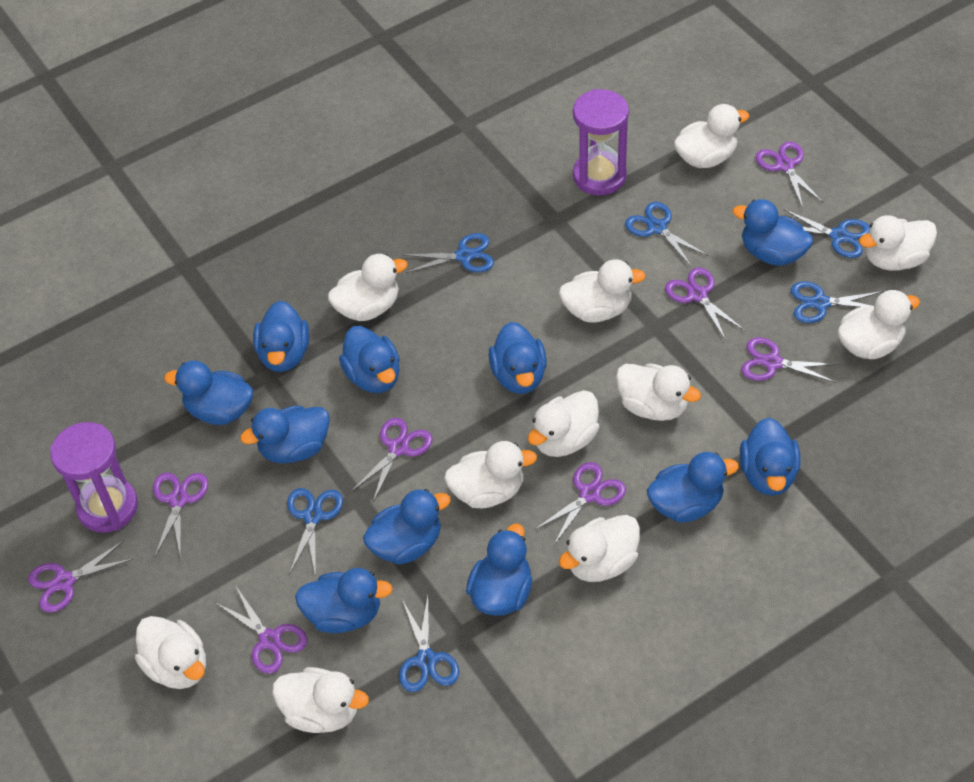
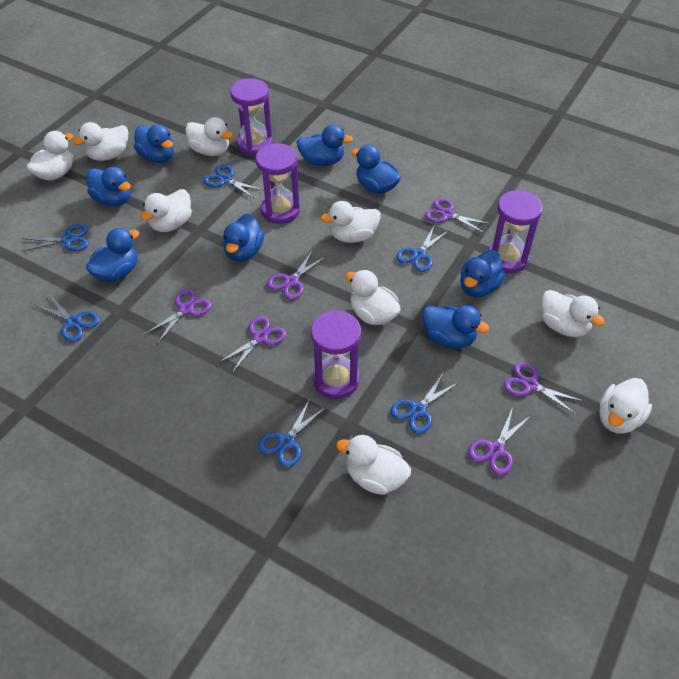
blue duck: 11 -> 8
purple hourglass: 2 -> 4
purple scissors: 8 -> 6
white duck: 11 -> 9

